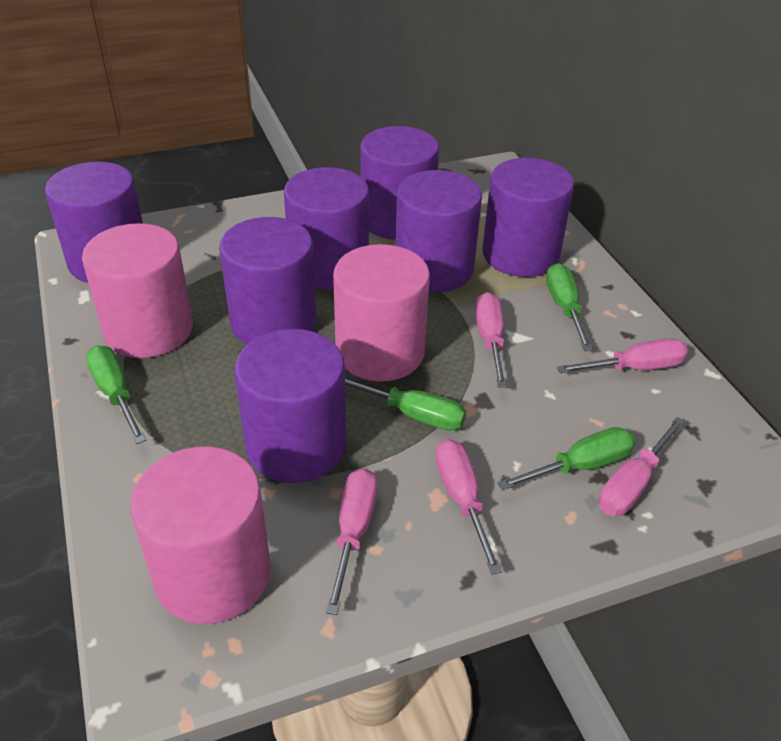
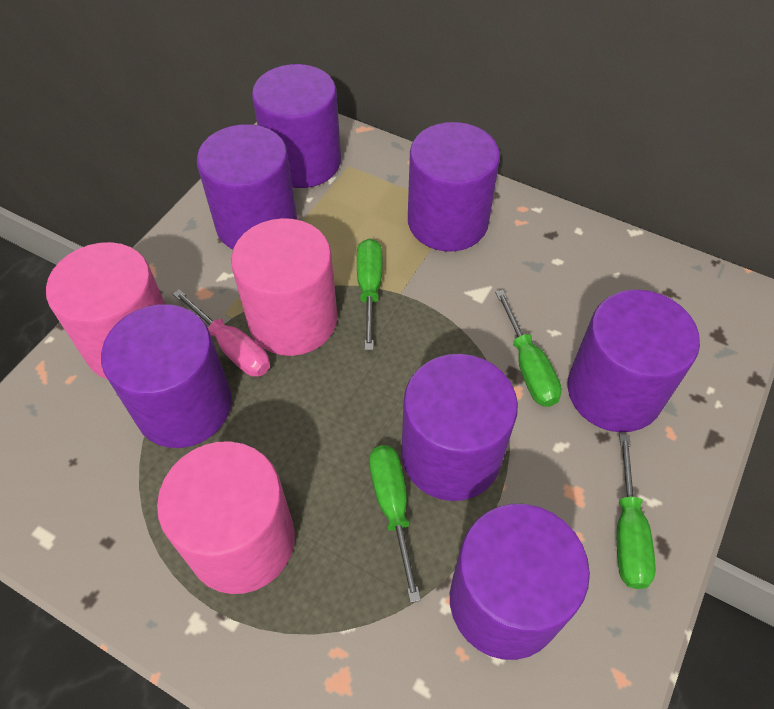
pink screwdriver: 5 -> 1

